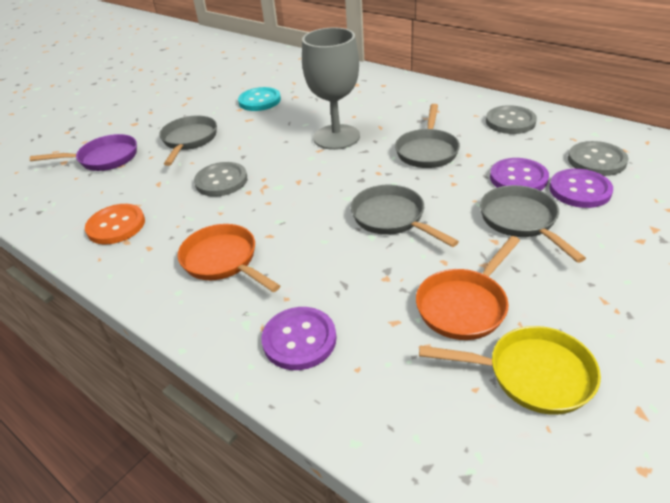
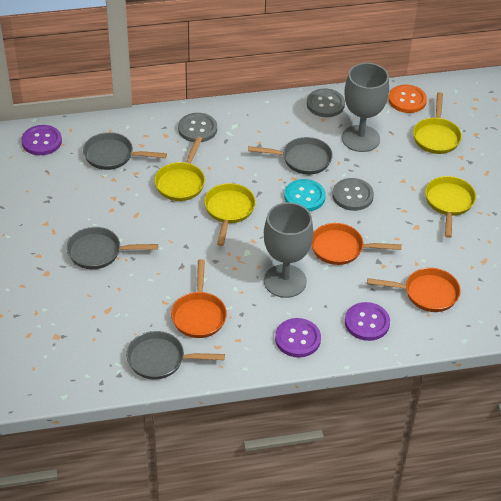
grey goblet: 1 -> 2
orange pan: 2 -> 3
purple pan: 1 -> 0
yellow pan: 1 -> 4

